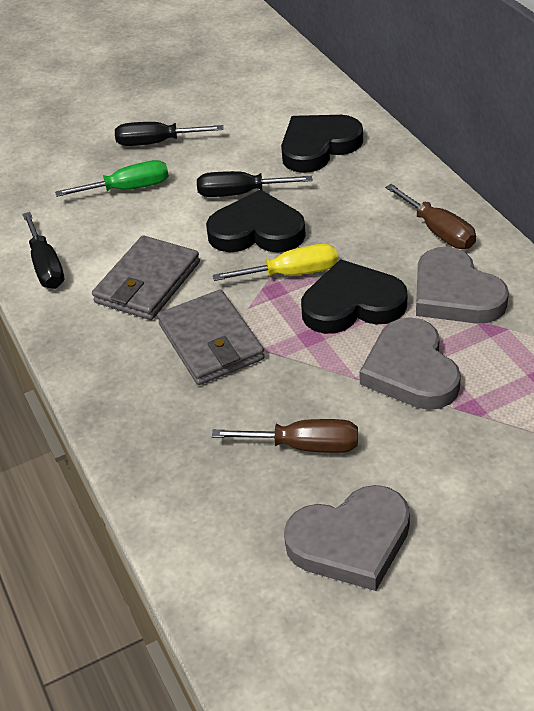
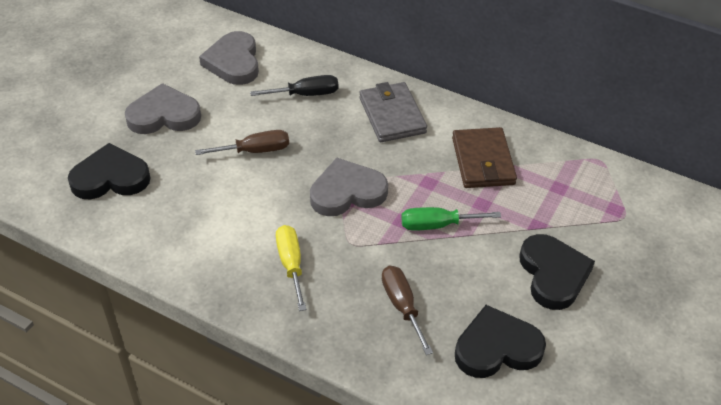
black screwdriver: 3 -> 1
brown wallet: 0 -> 1
grey wallet: 2 -> 1

